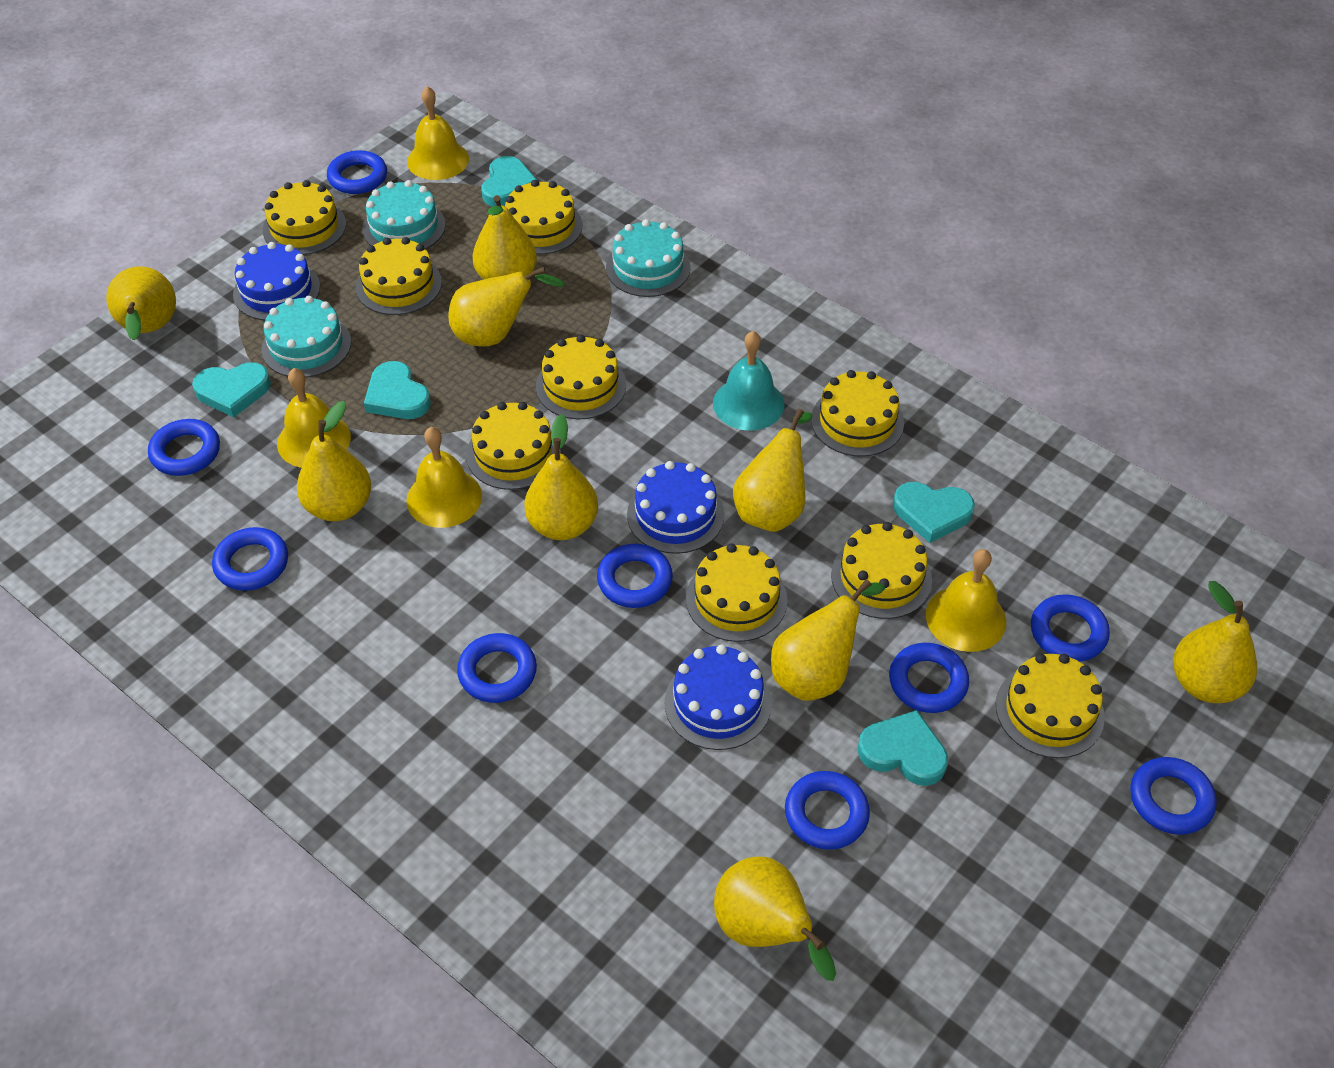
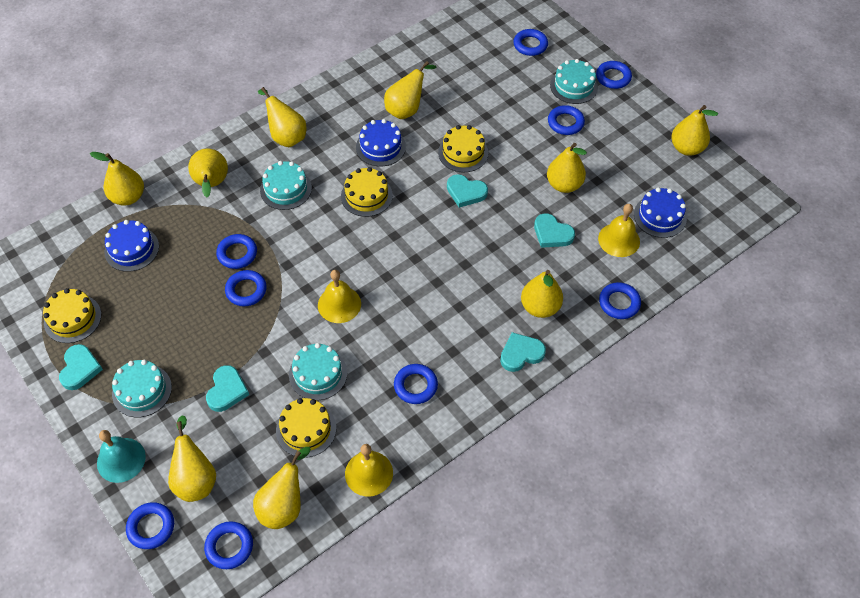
turquoise cake: 3 -> 4
yellow bell: 4 -> 3
yellow cake: 9 -> 4

